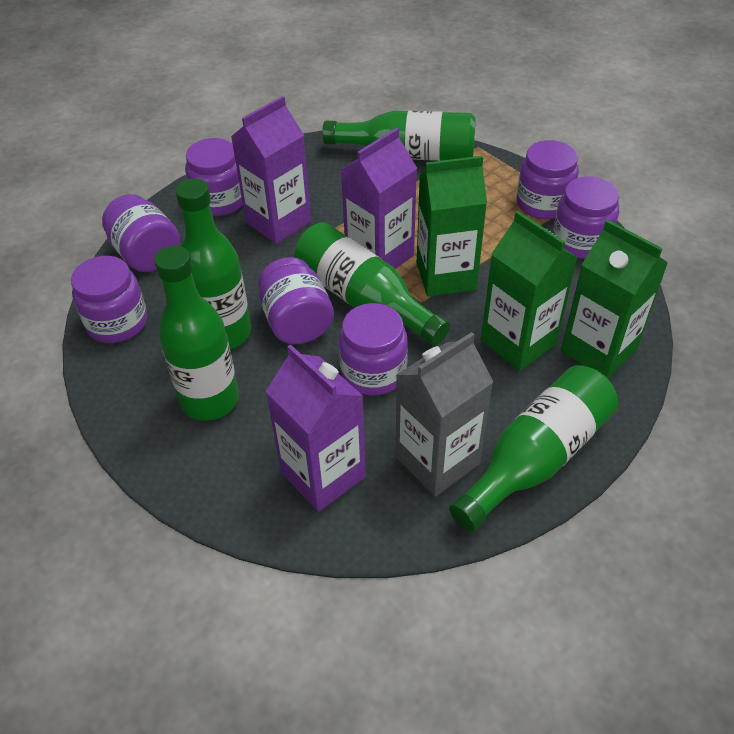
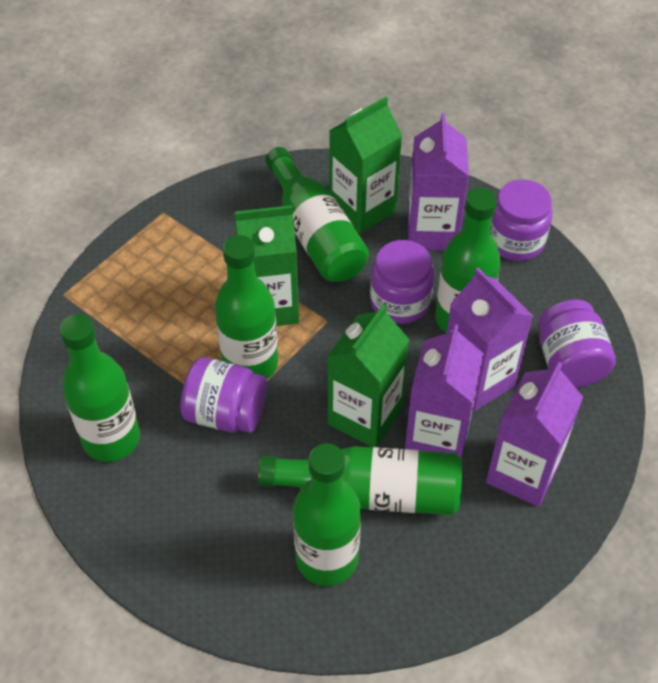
green bottle: 5 -> 6
grey carton: 1 -> 0
purple carton: 3 -> 4
purple jar: 7 -> 4

